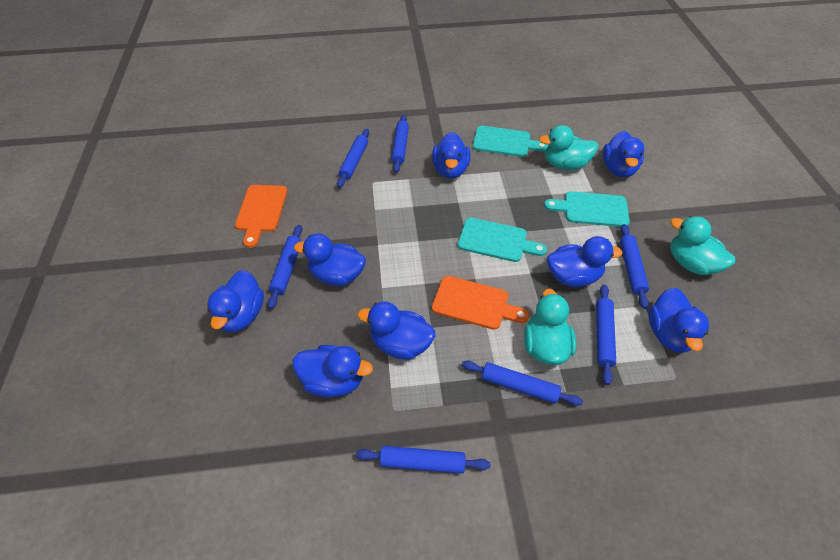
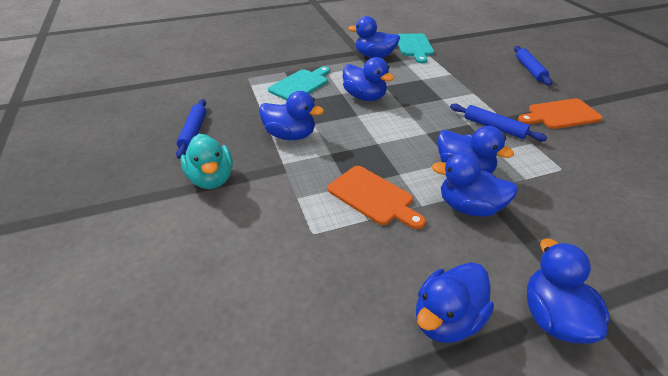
blue duck: 8 -> 7
blue rolling pin: 7 -> 3
turquoise cutting board: 3 -> 2
turquoise duck: 3 -> 1

